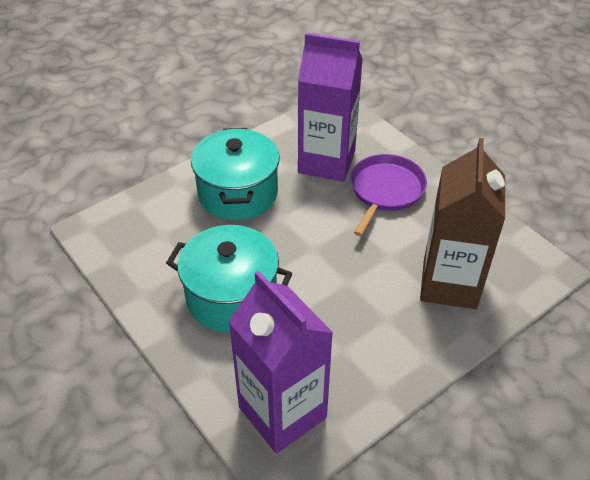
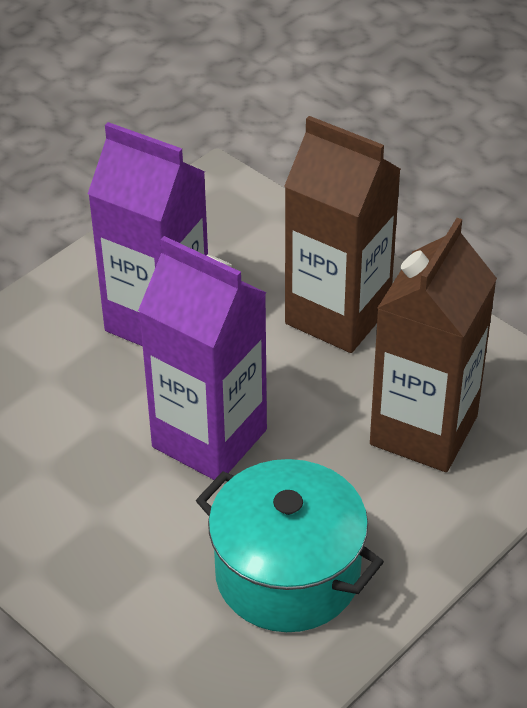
brown carton: 1 -> 2
purple pan: 1 -> 0
turquoise pot: 2 -> 1

